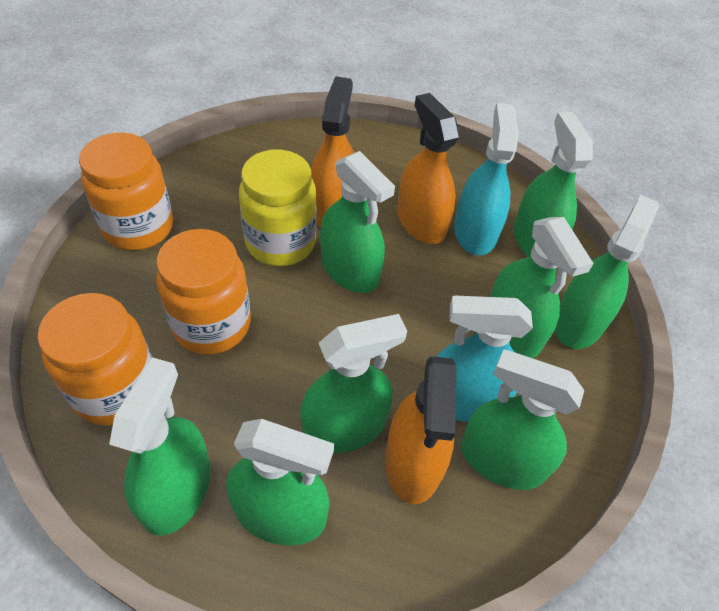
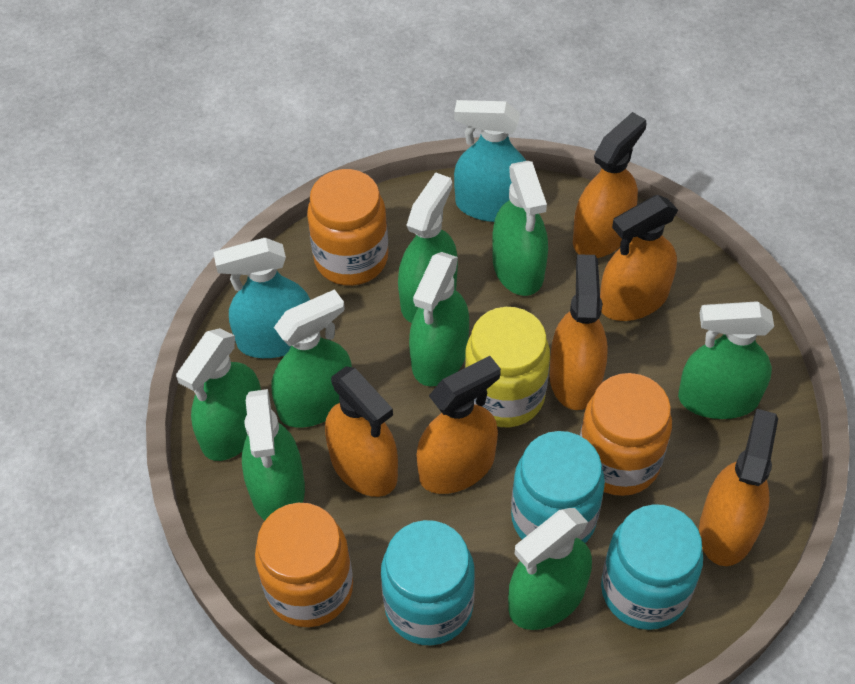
orange spray bottle: 3 -> 6
turquoise jar: 0 -> 3

